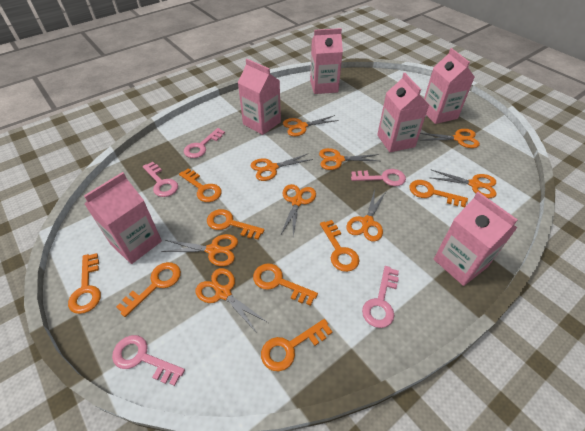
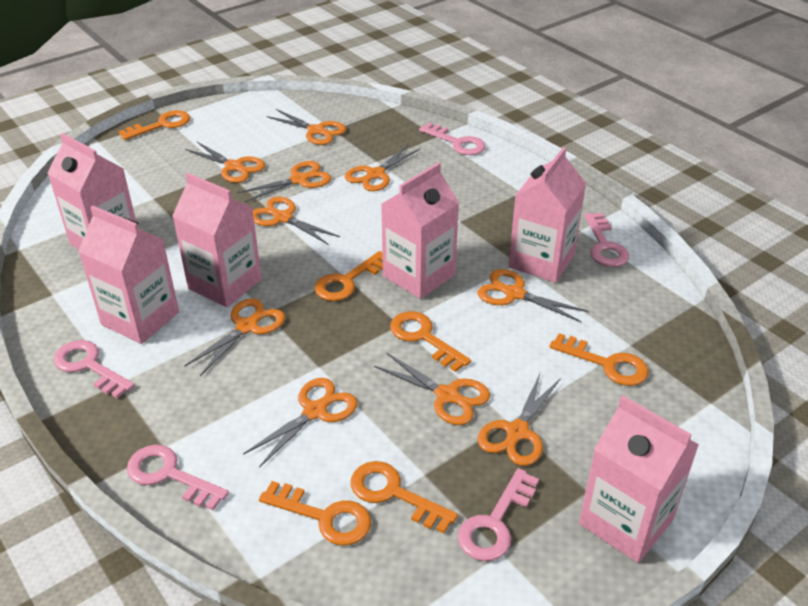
orange key: 8 -> 6
orange scissors: 9 -> 10

